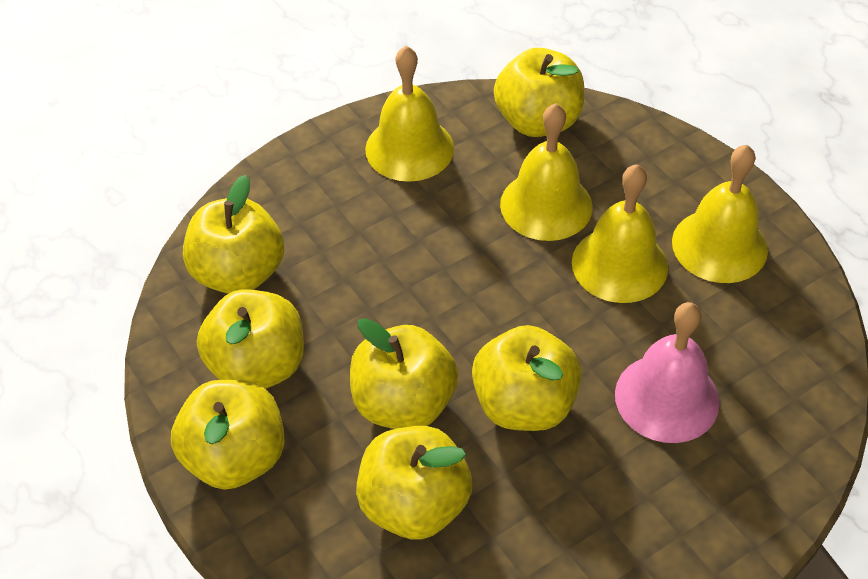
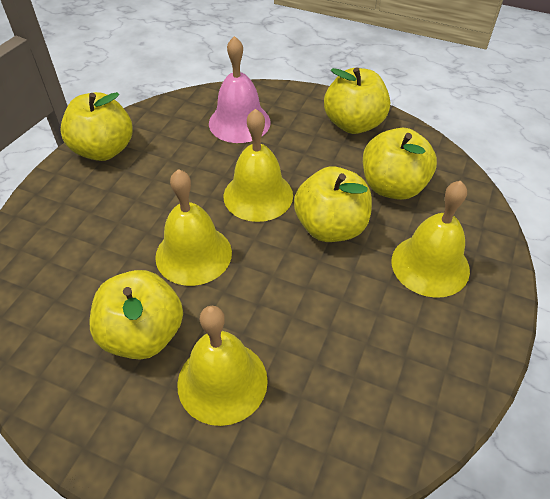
yellow apple: 7 -> 5

